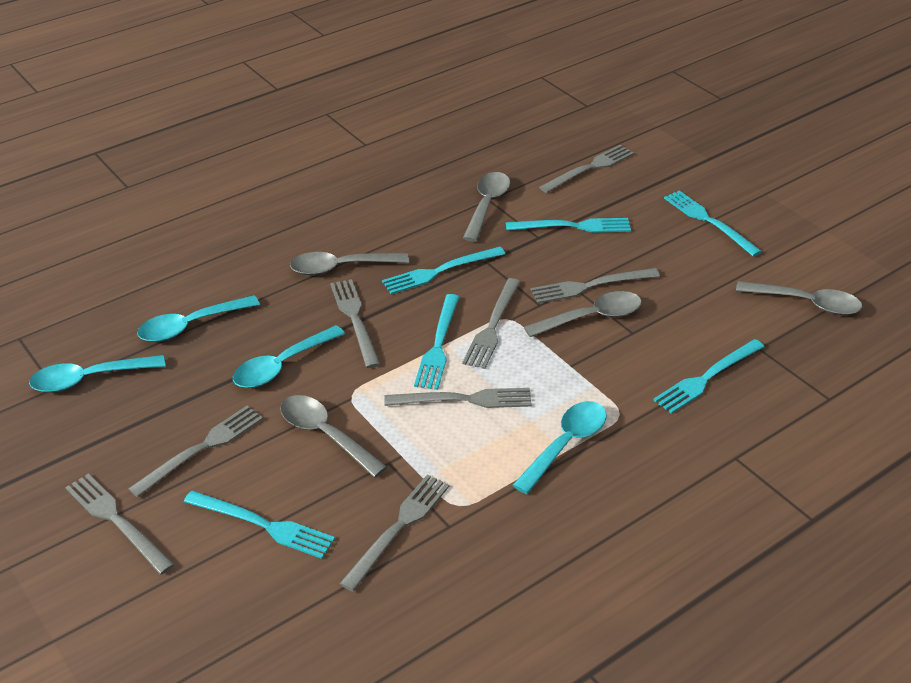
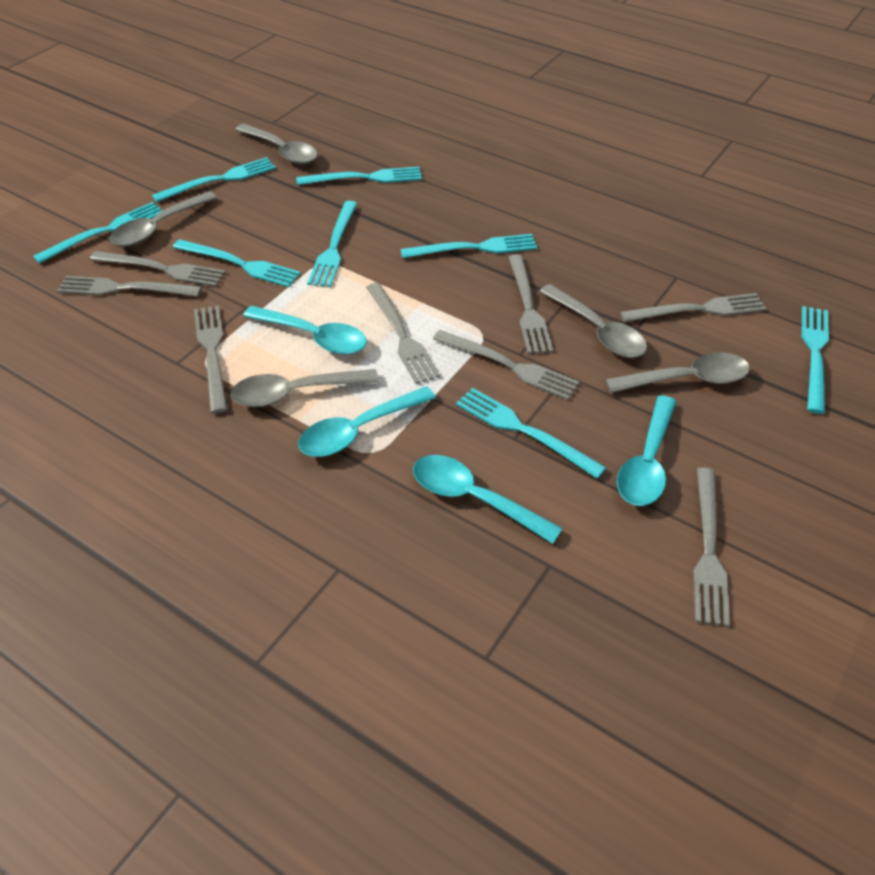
turquoise fork: 6 -> 8

